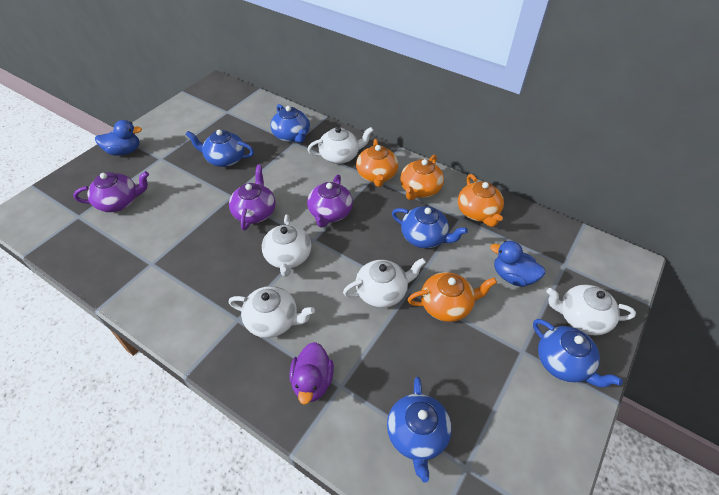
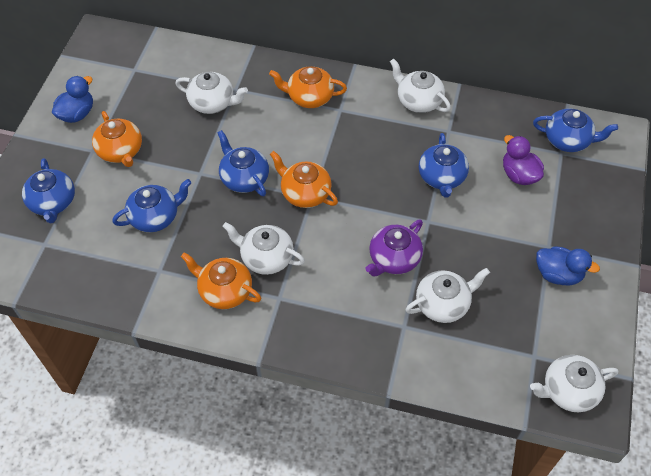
purple teapot: 3 -> 1

